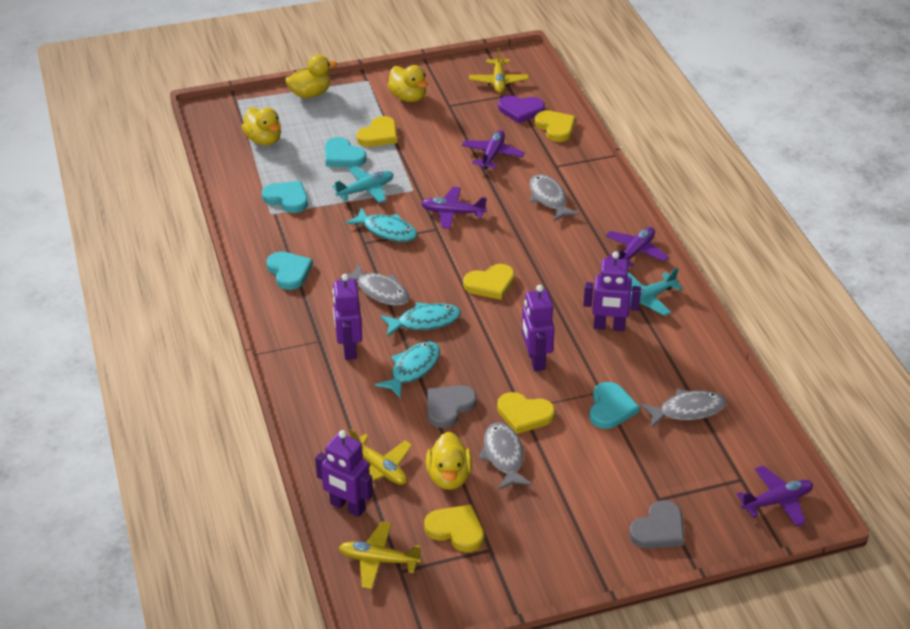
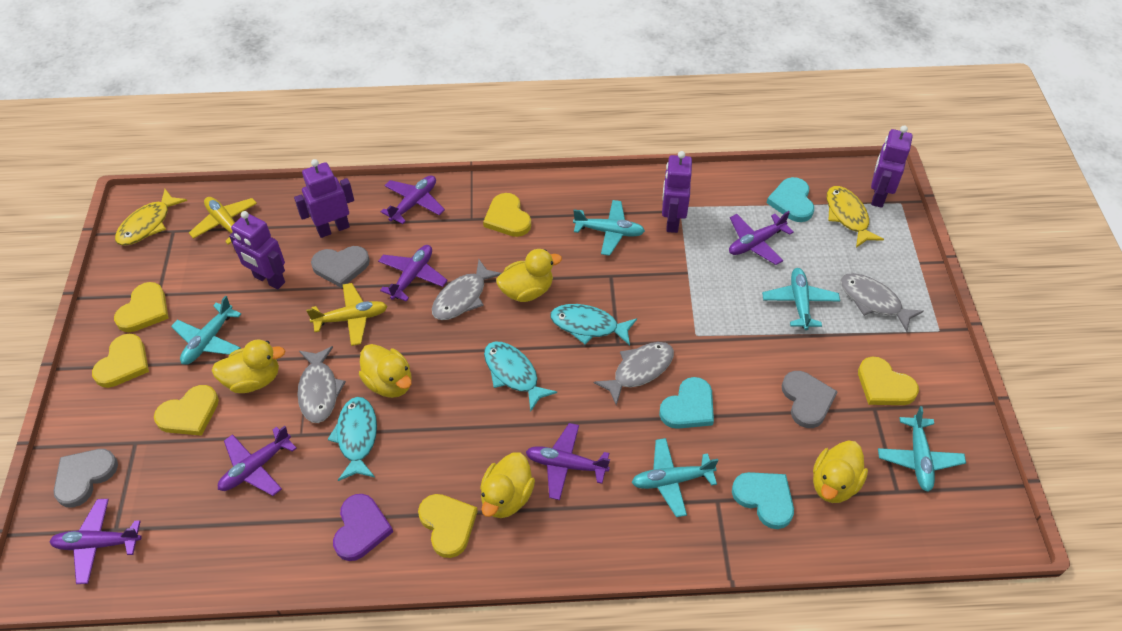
grey heart: 2 -> 3
purple plane: 4 -> 6
turquoise heart: 4 -> 3
turquoise plane: 2 -> 5
yellow duck: 4 -> 5
yellow fish: 0 -> 2
yellow heart: 5 -> 6
yellow plane: 3 -> 2

